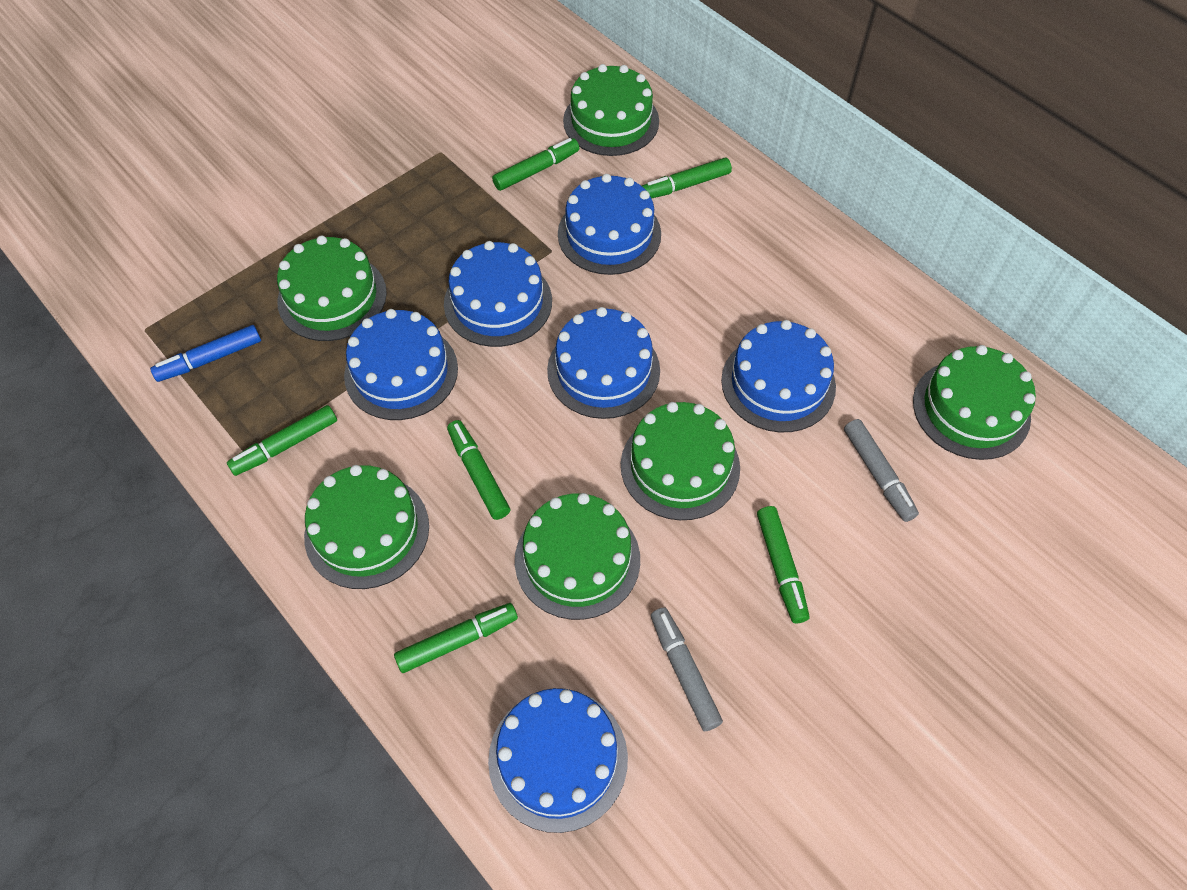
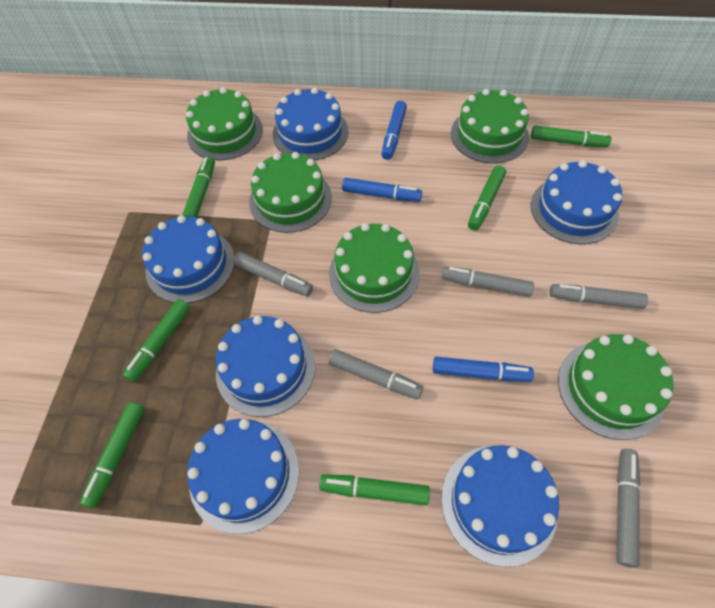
blue marker: 1 -> 3
green cake: 6 -> 5
grey marker: 2 -> 5

